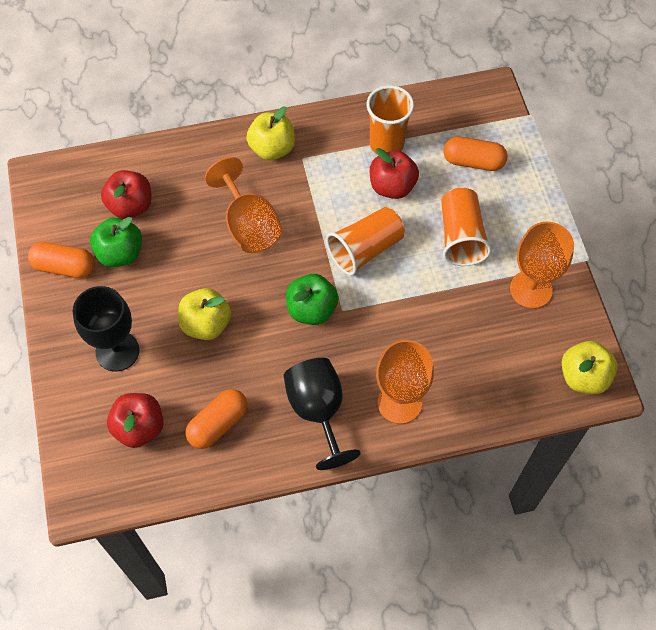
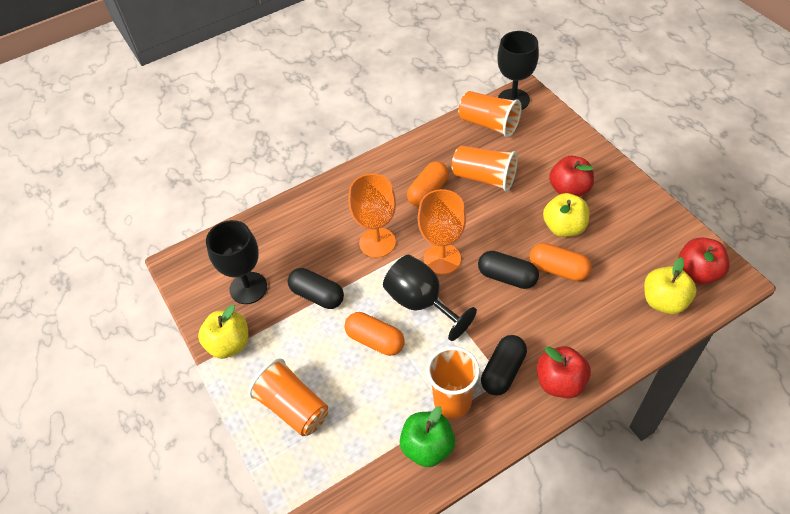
black capsule: 0 -> 3
black goblet: 2 -> 3
green apple: 2 -> 1
orange cup: 3 -> 4
orange goblet: 3 -> 2

